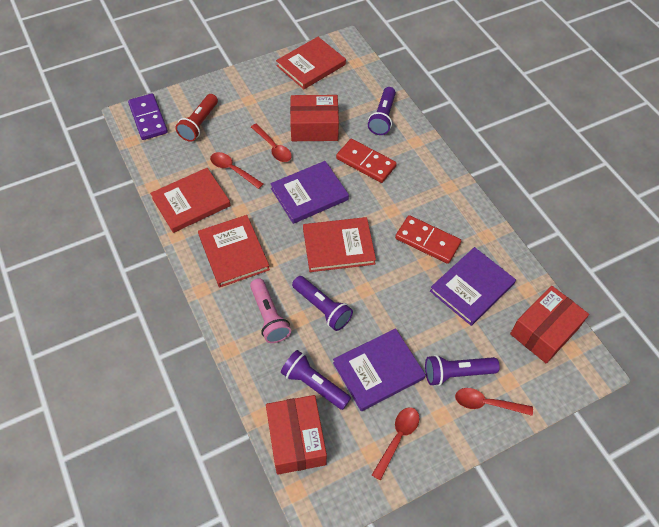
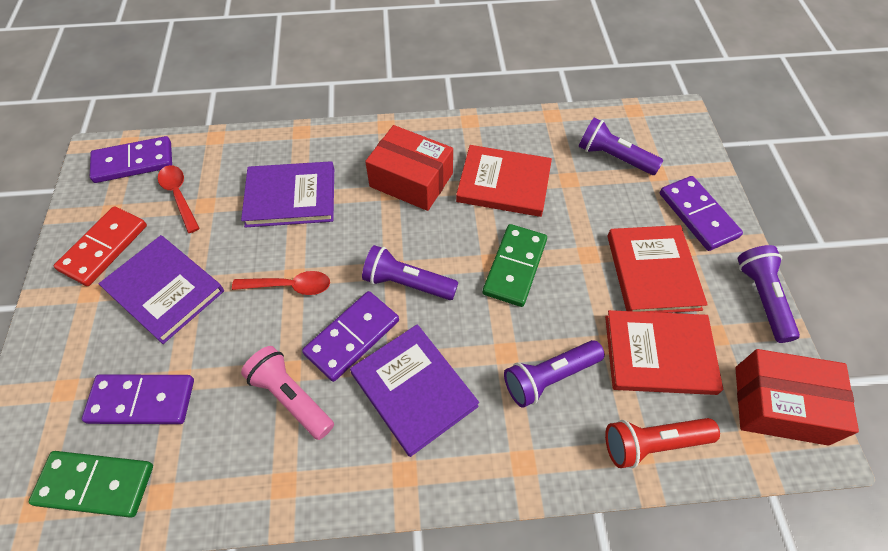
green domino: 0 -> 2
purple domino: 1 -> 4
red book: 4 -> 3
red box: 3 -> 2
red domino: 2 -> 1
red spoon: 4 -> 2

